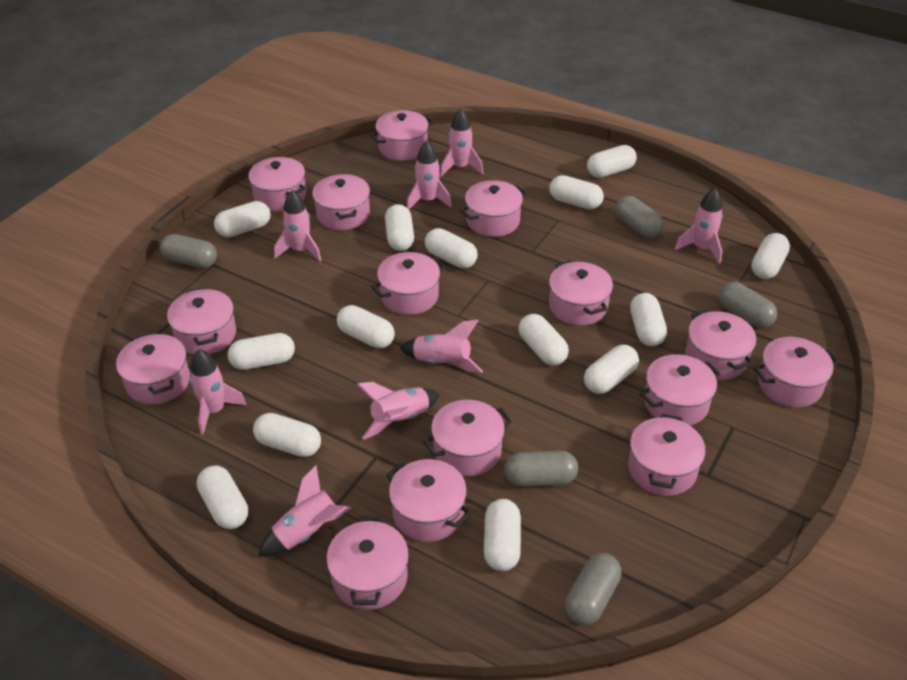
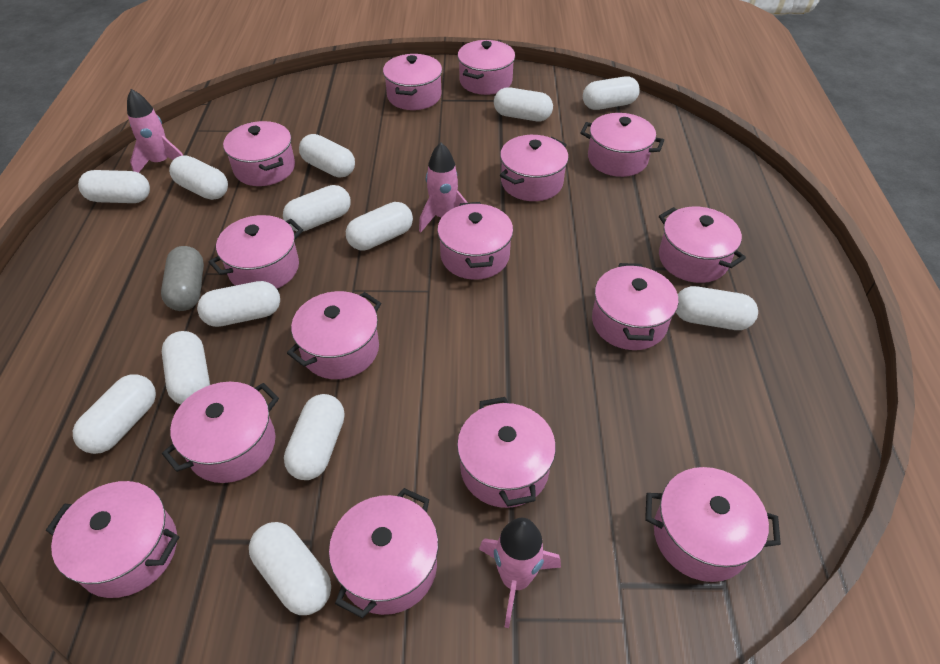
grey capsule: 5 -> 1
pink rocket: 8 -> 3
white capsule: 14 -> 13

